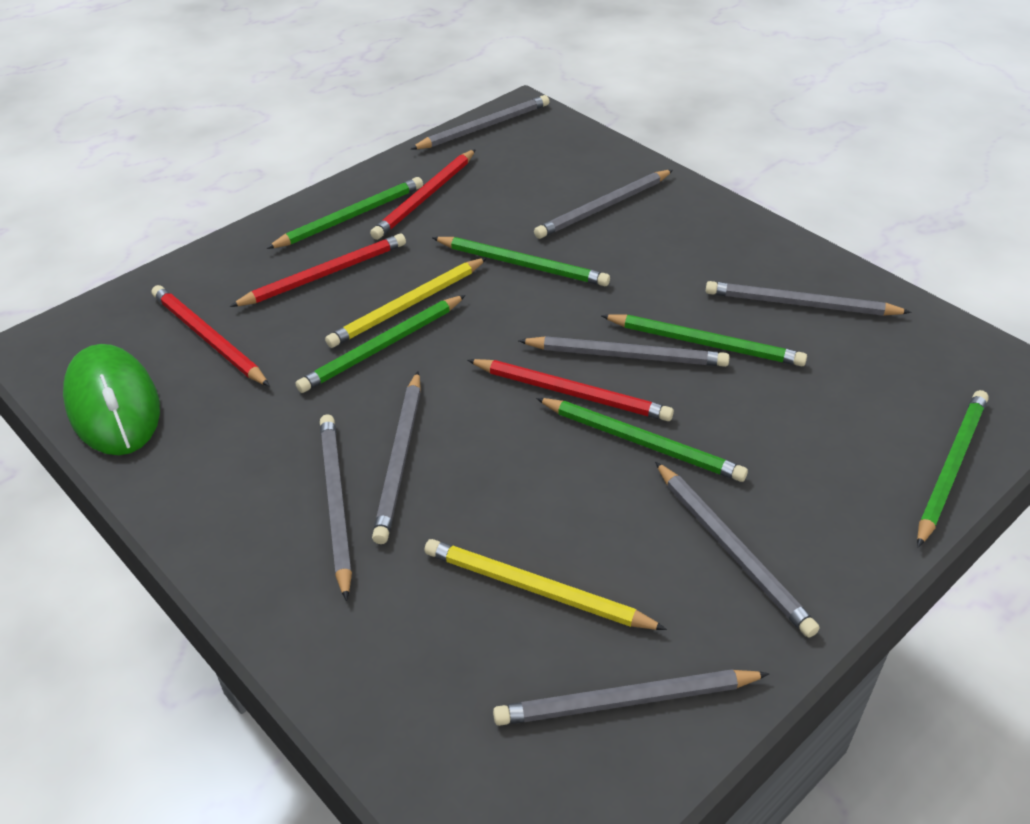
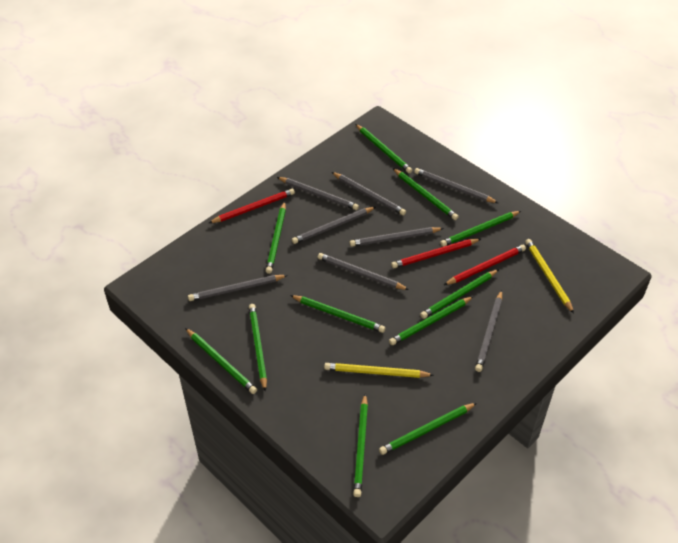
green mouse: 1 -> 0
green pencil: 6 -> 11
red pencil: 4 -> 3

